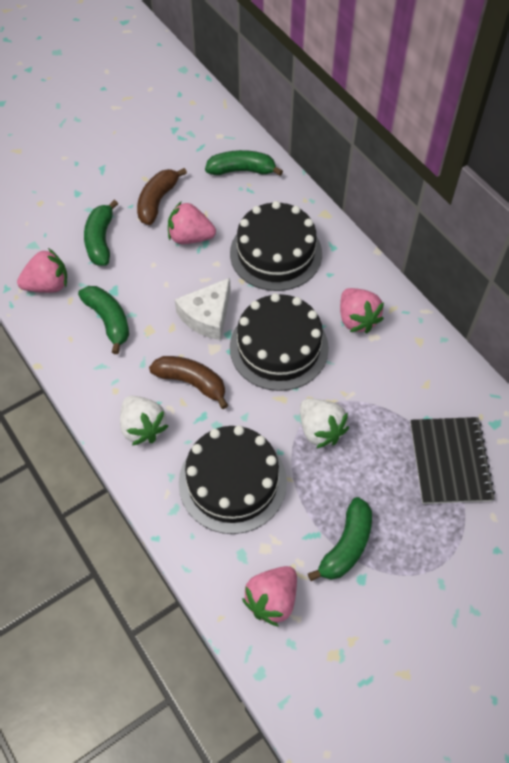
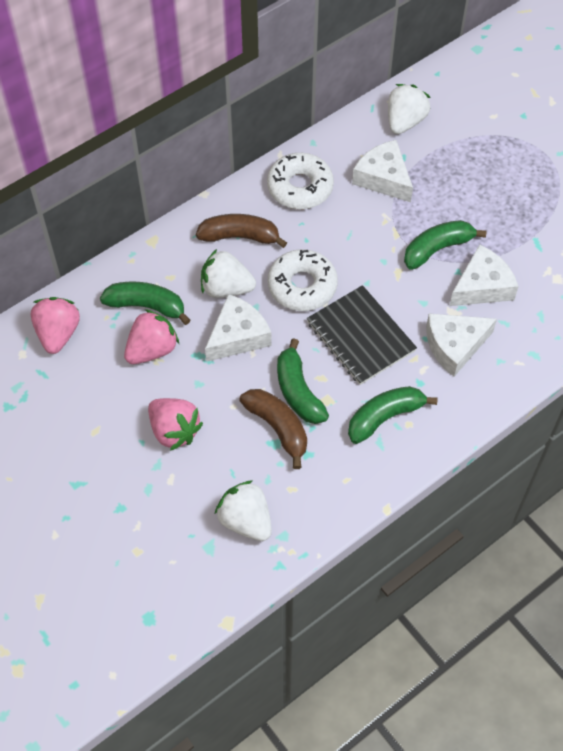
black cake: 3 -> 0
pink strawberry: 4 -> 3
white cheese: 1 -> 4
white donut: 0 -> 2
white strawberry: 2 -> 3

